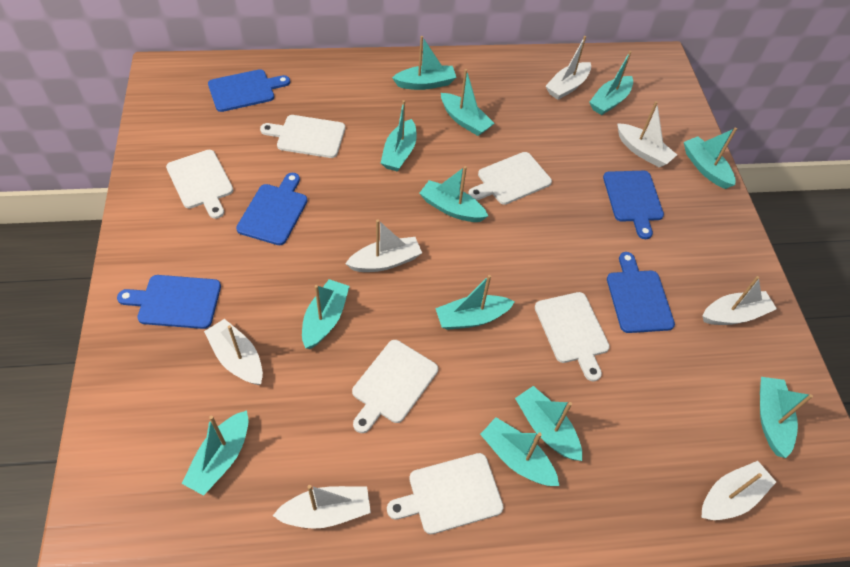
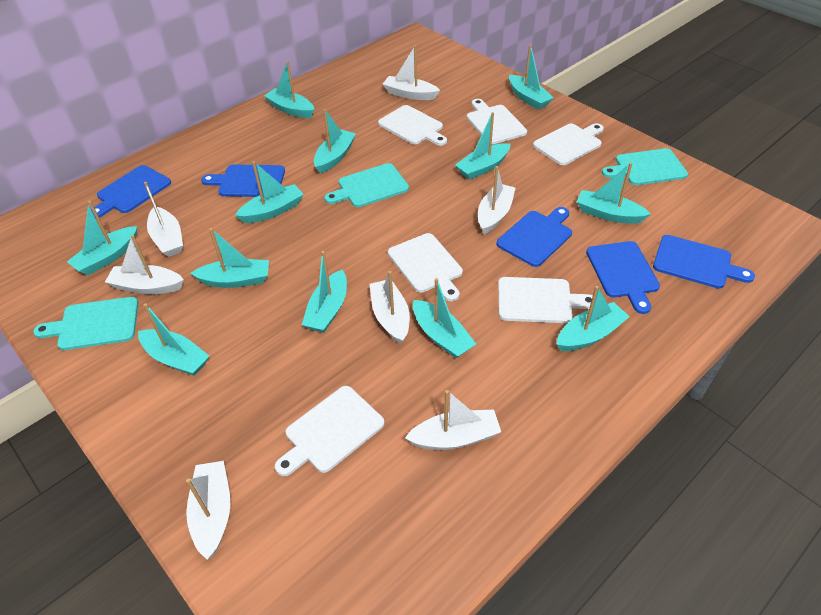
turquoise cutting board: 0 -> 3

